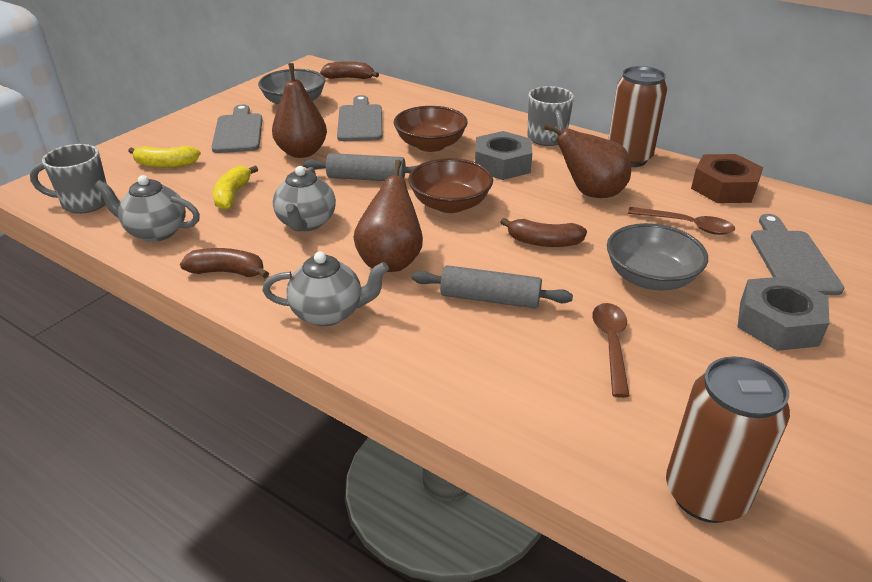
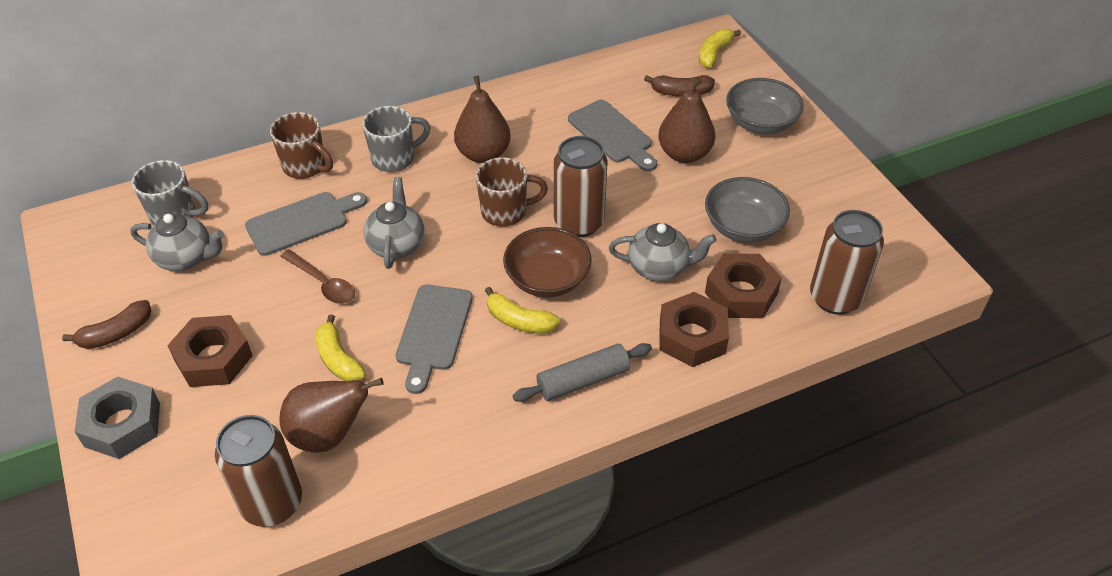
brown banana: 3 -> 2
brown bowl: 2 -> 1
brown can: 2 -> 3
brown mug: 0 -> 2
brown nut: 1 -> 3
brown spoon: 2 -> 1
grey nut: 2 -> 1
grey rolling pin: 2 -> 1
yellow banana: 2 -> 3

